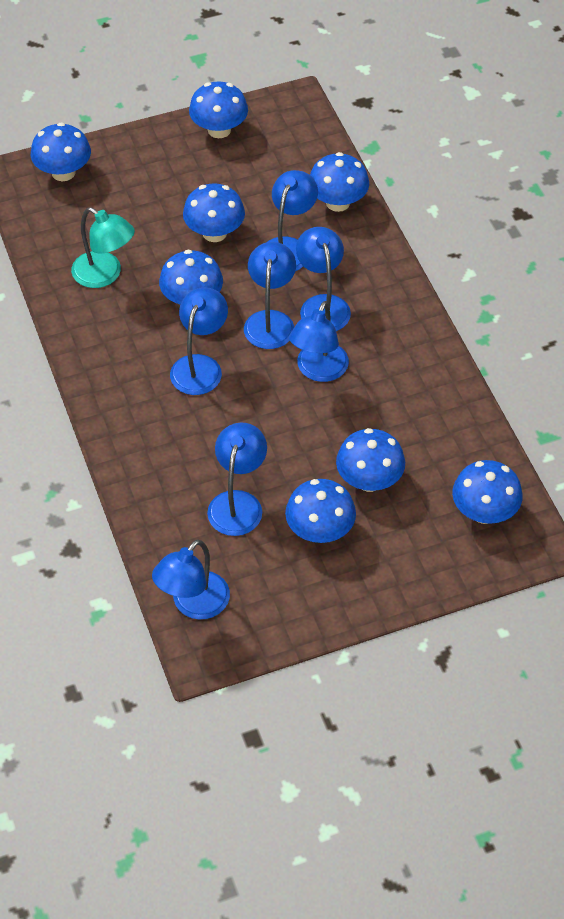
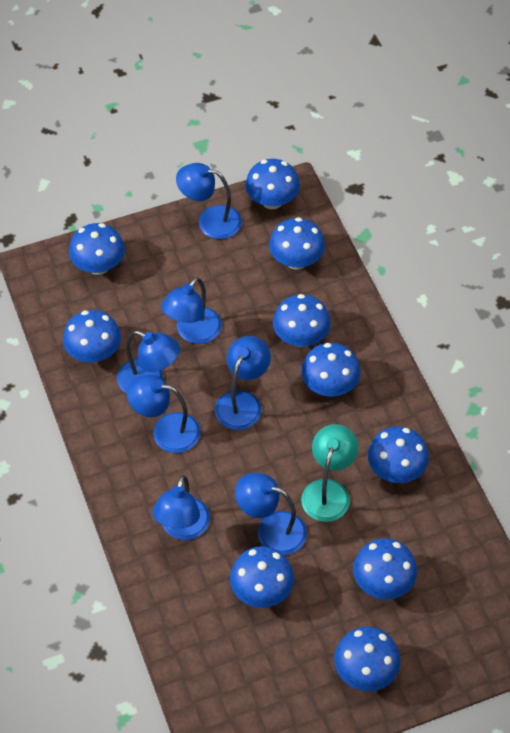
blue mushroom: 8 -> 10

